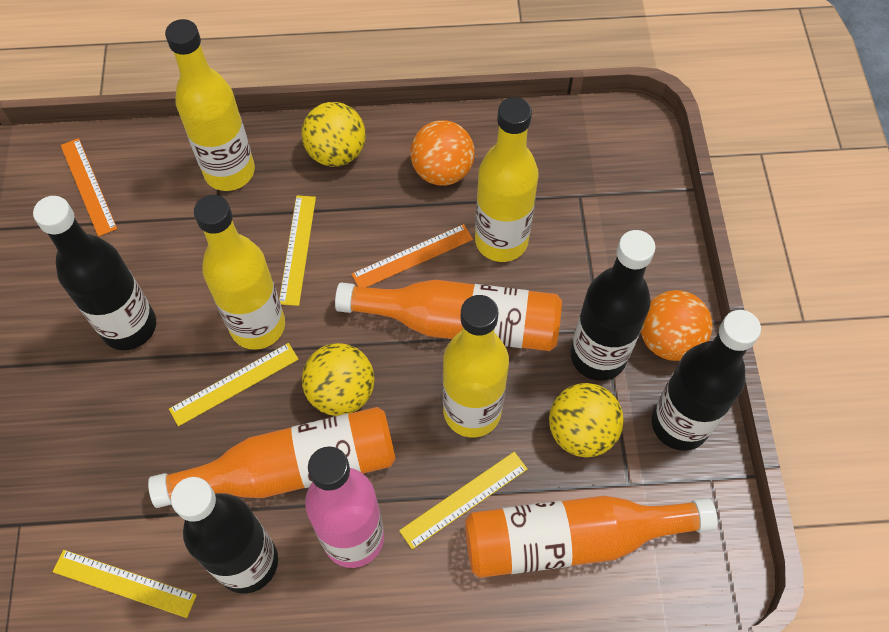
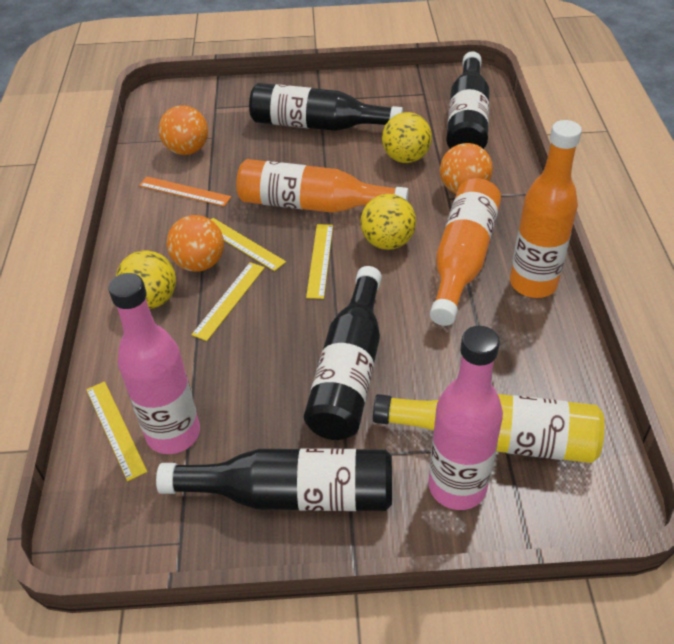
orange ball: 2 -> 3
orange ruler: 2 -> 1
pink bottle: 1 -> 2
yellow bottle: 4 -> 1

